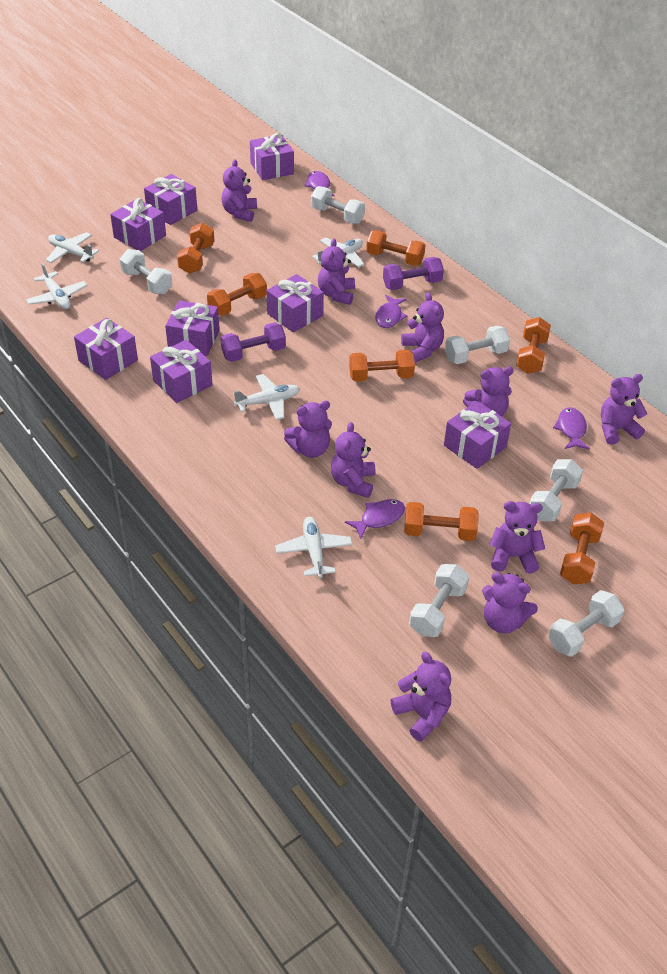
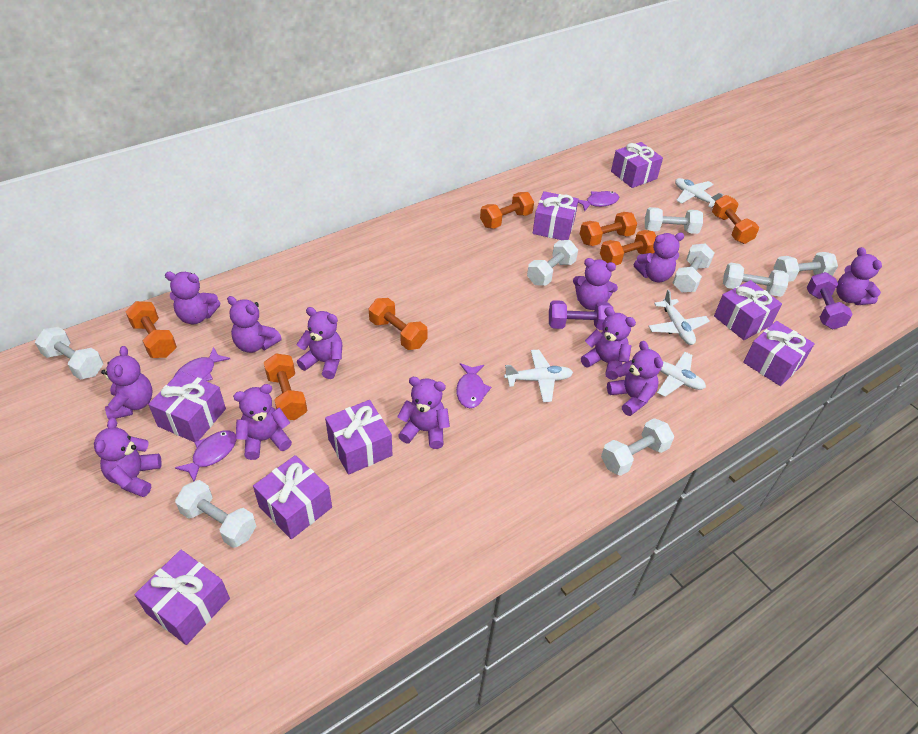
purple teddy bear: 10 -> 12
white dumbbell: 6 -> 8
white plane: 5 -> 4

